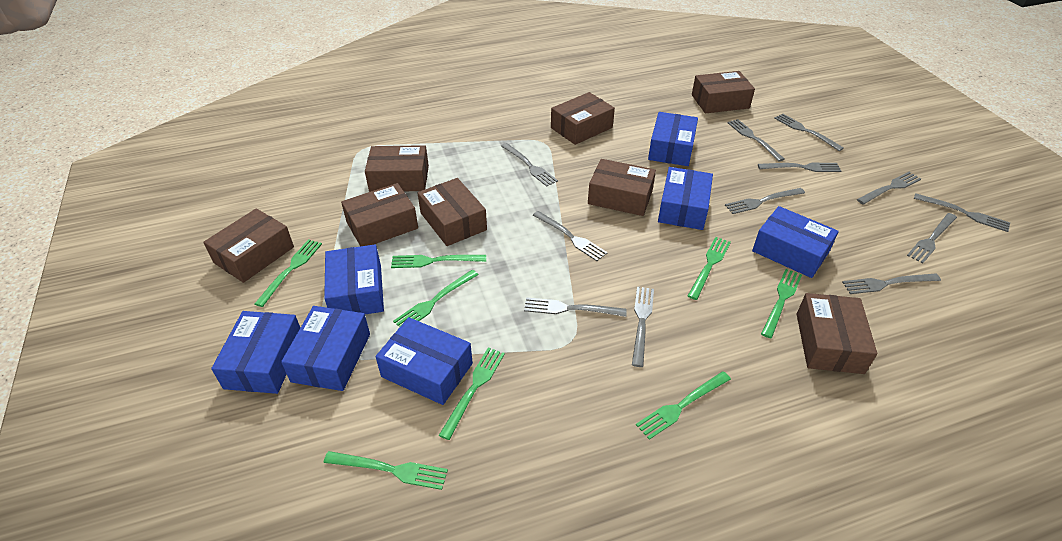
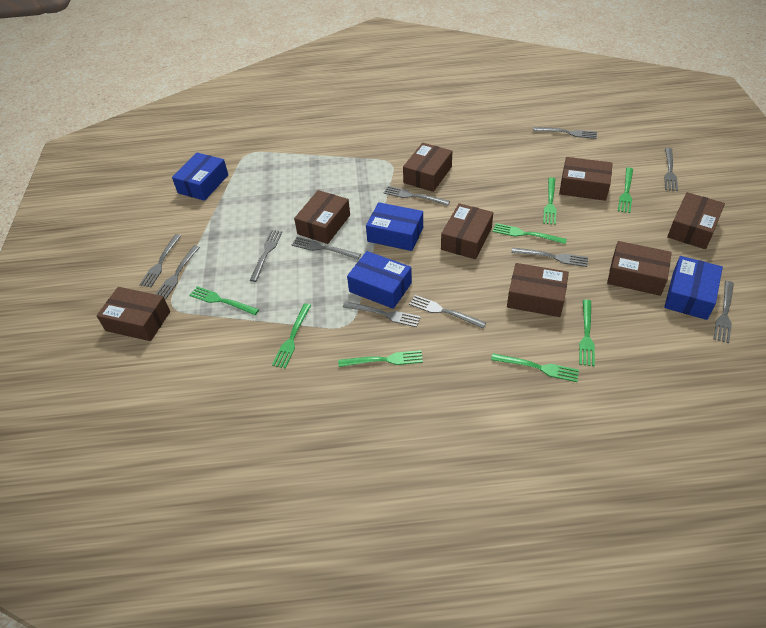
blue box: 7 -> 4
grey fork: 12 -> 11

